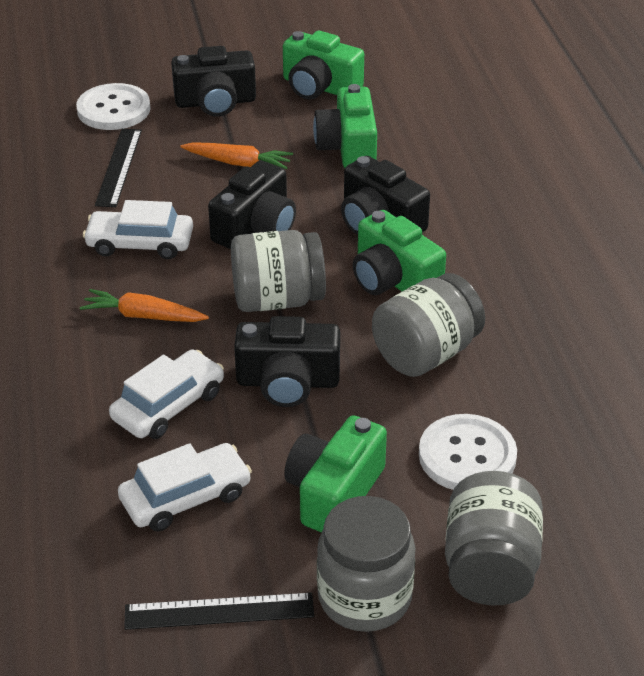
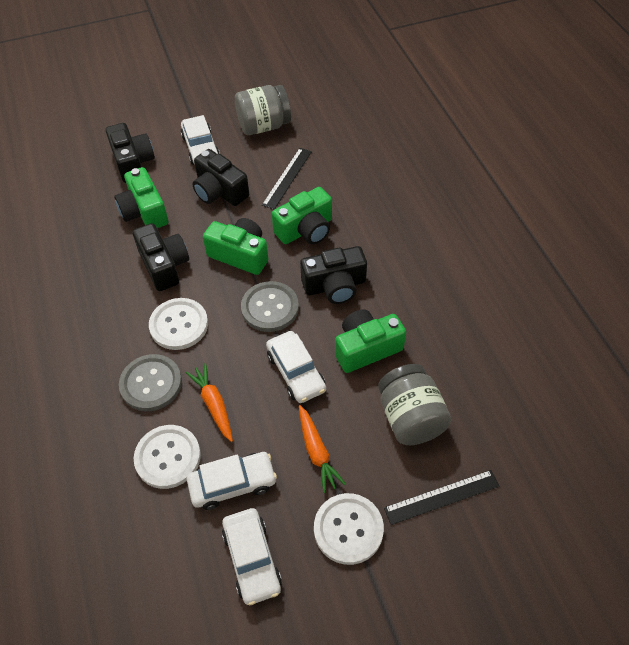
grey button: 0 -> 2
grey jar: 4 -> 2
white button: 2 -> 3
white car: 3 -> 4

